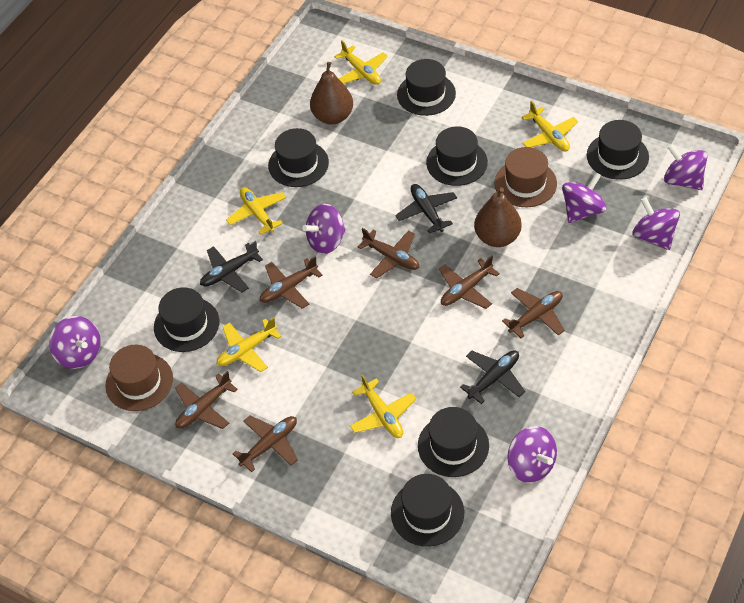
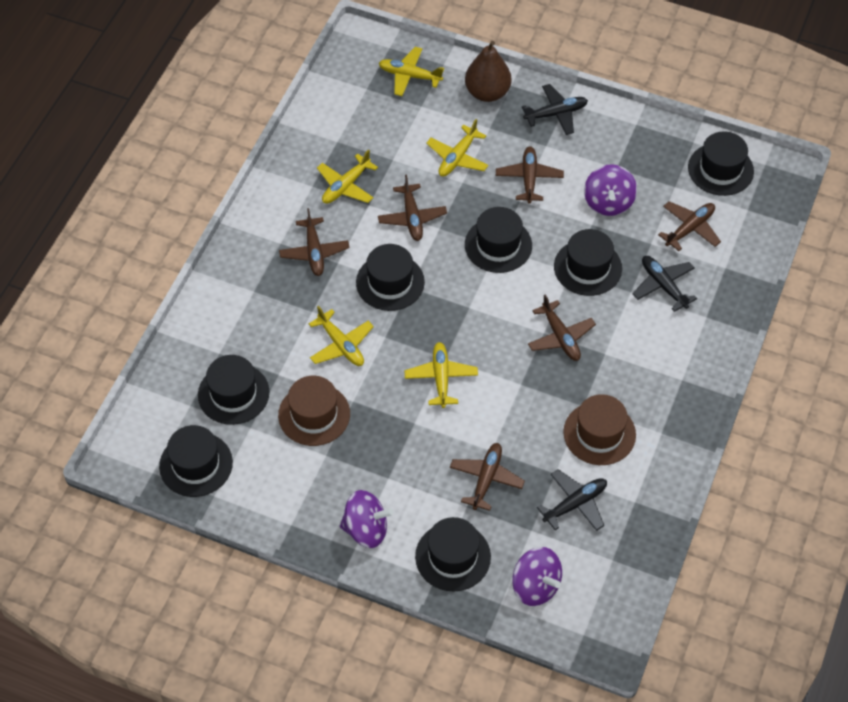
brown pear: 2 -> 1
purple spinning top: 6 -> 3

